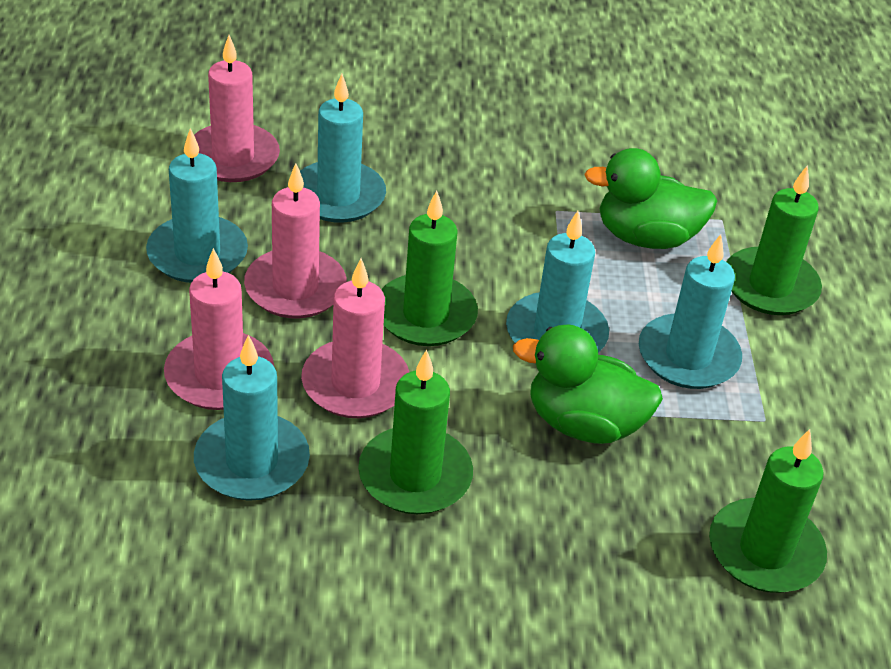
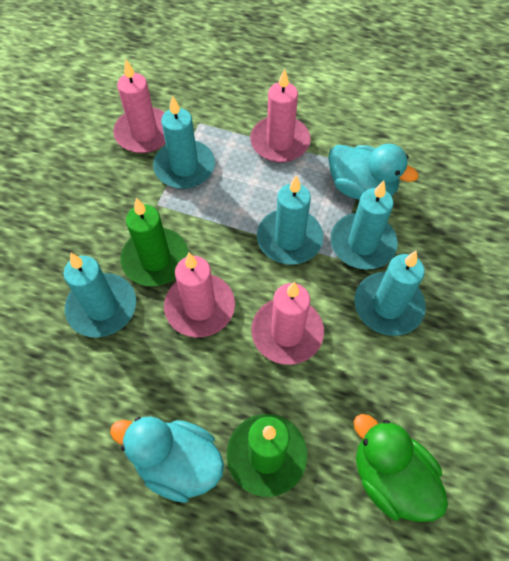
green candle: 4 -> 2
green duck: 2 -> 1
turquoise duck: 0 -> 2

